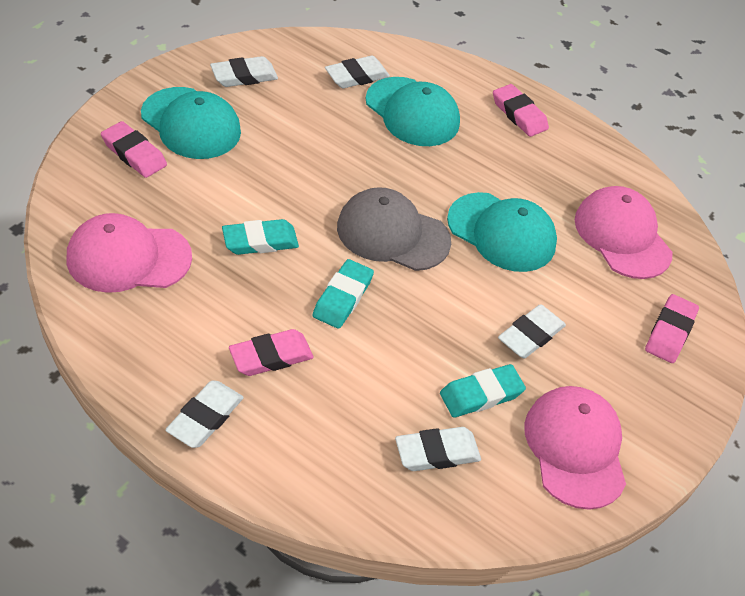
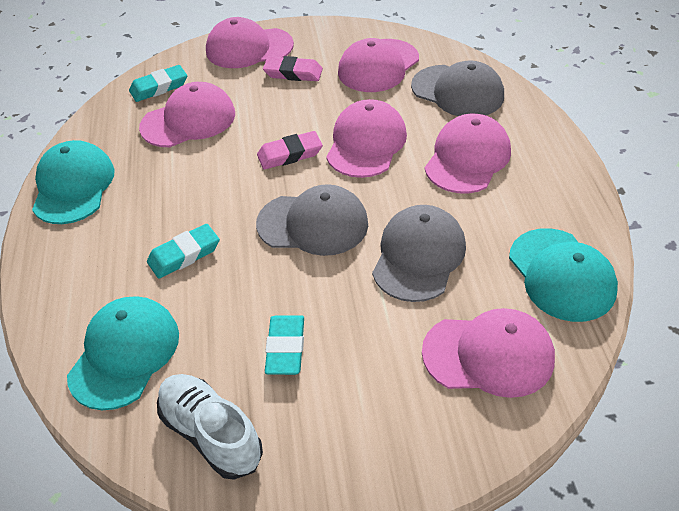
grey cap: 1 -> 3
pink cap: 3 -> 6
pink eraser: 4 -> 2
white eraser: 5 -> 0
white shoe: 0 -> 1

